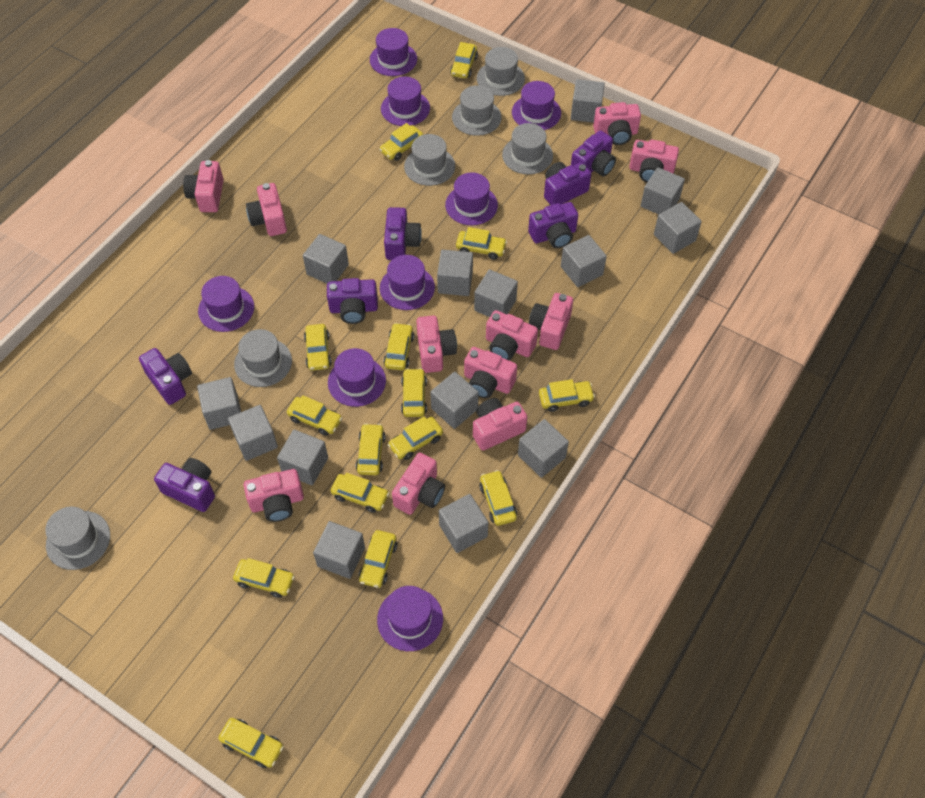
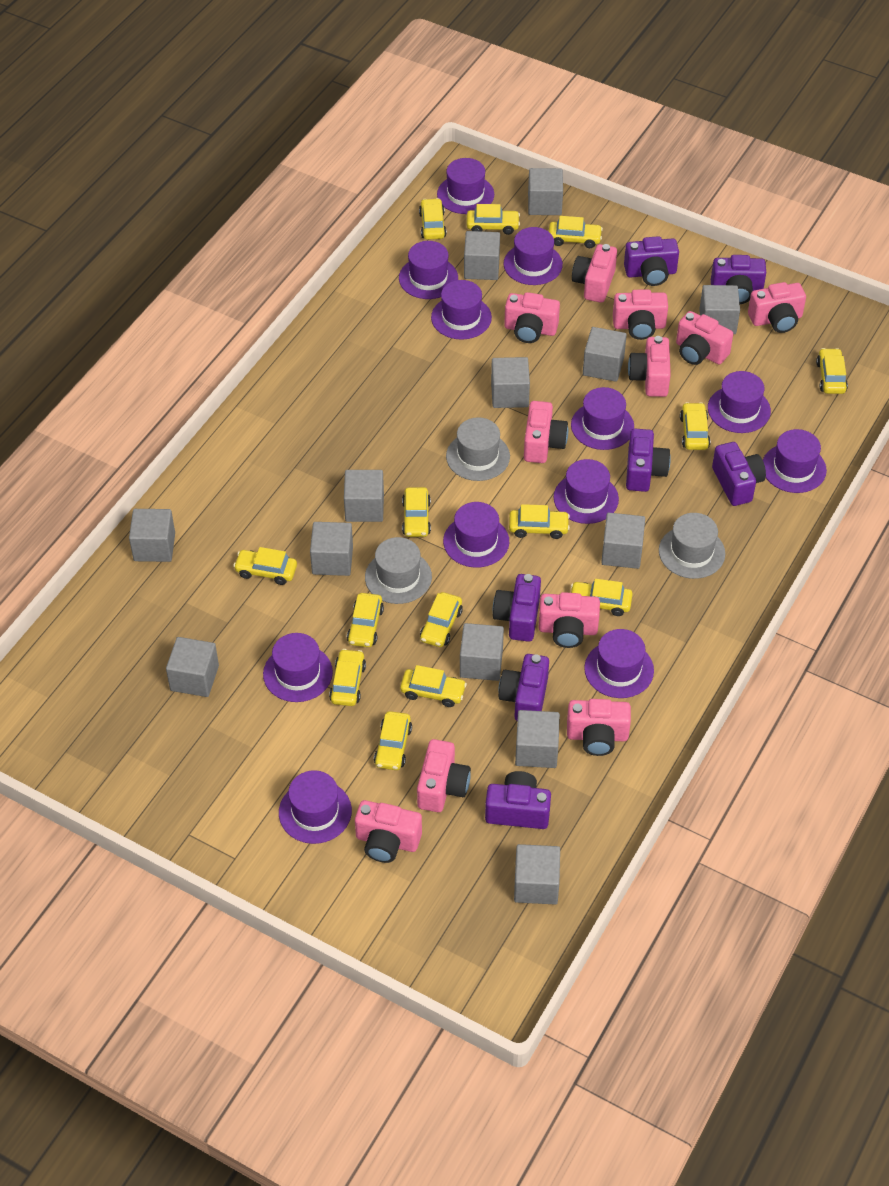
grey cube: 14 -> 13
grey hat: 6 -> 3
purple hat: 8 -> 12
yellow car: 15 -> 14

